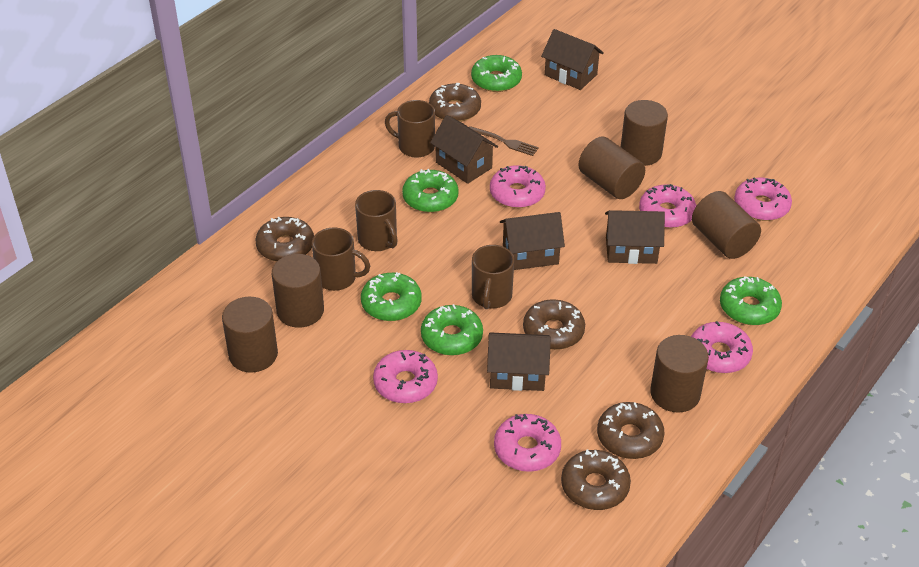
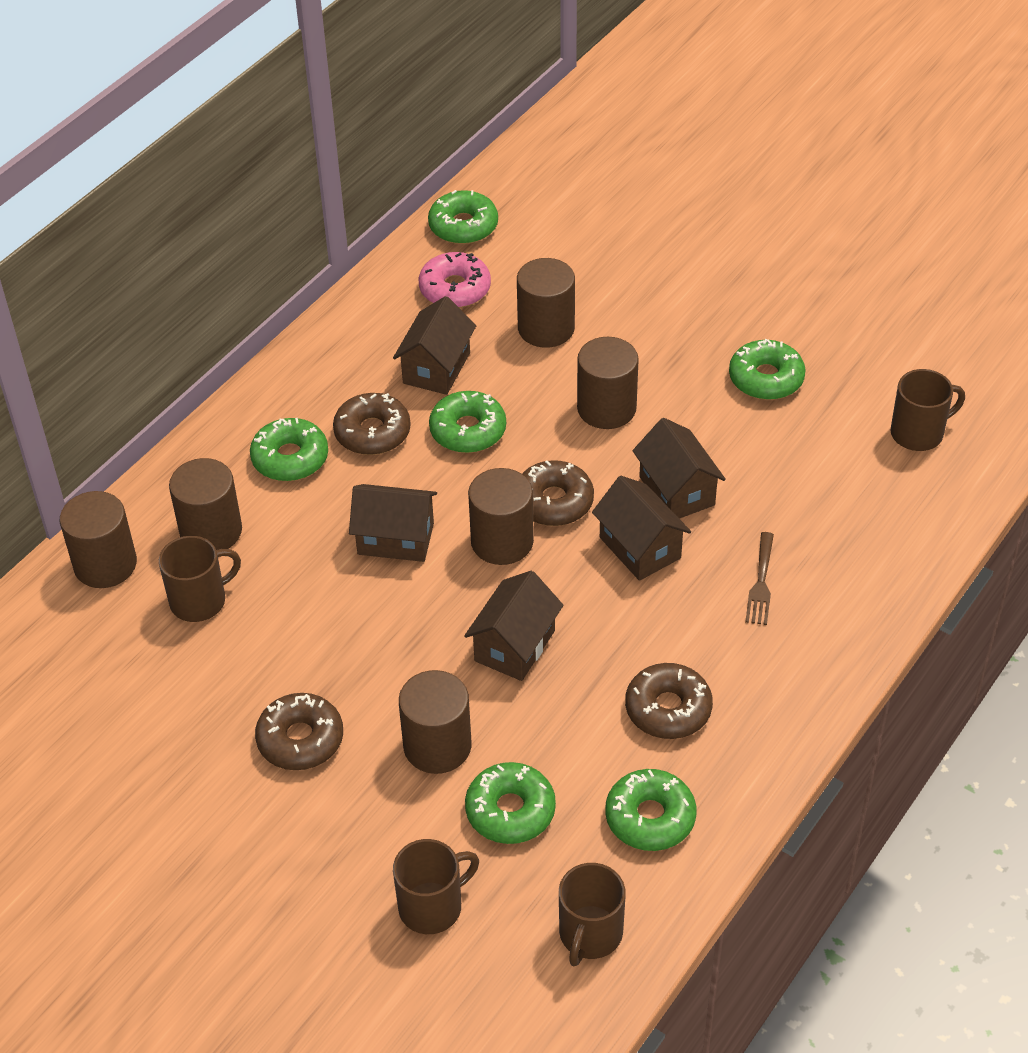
brown donut: 5 -> 4
green donut: 5 -> 6
pink donut: 6 -> 1

